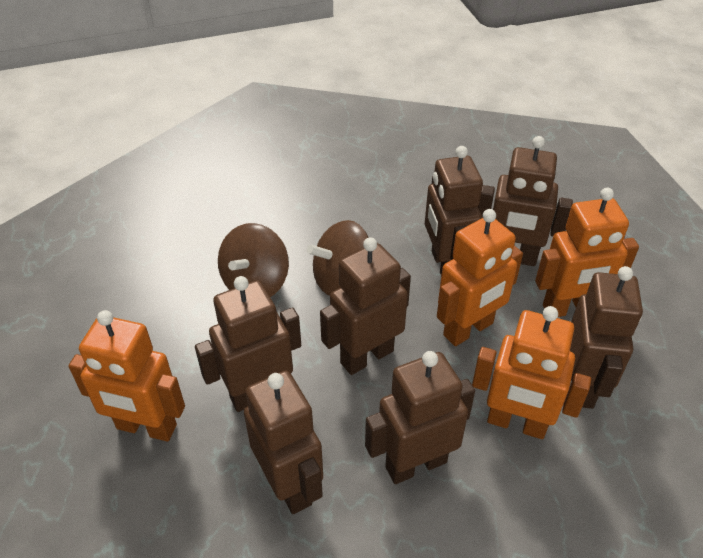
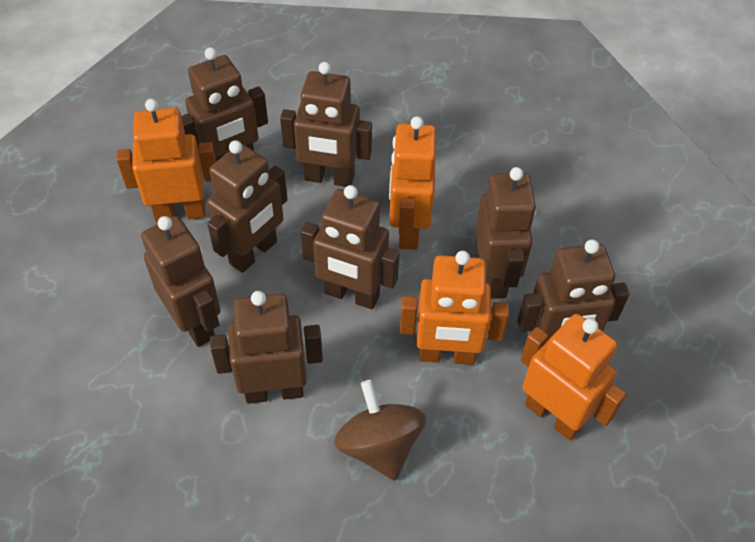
brown robot: 7 -> 8
brown spinning top: 2 -> 1

